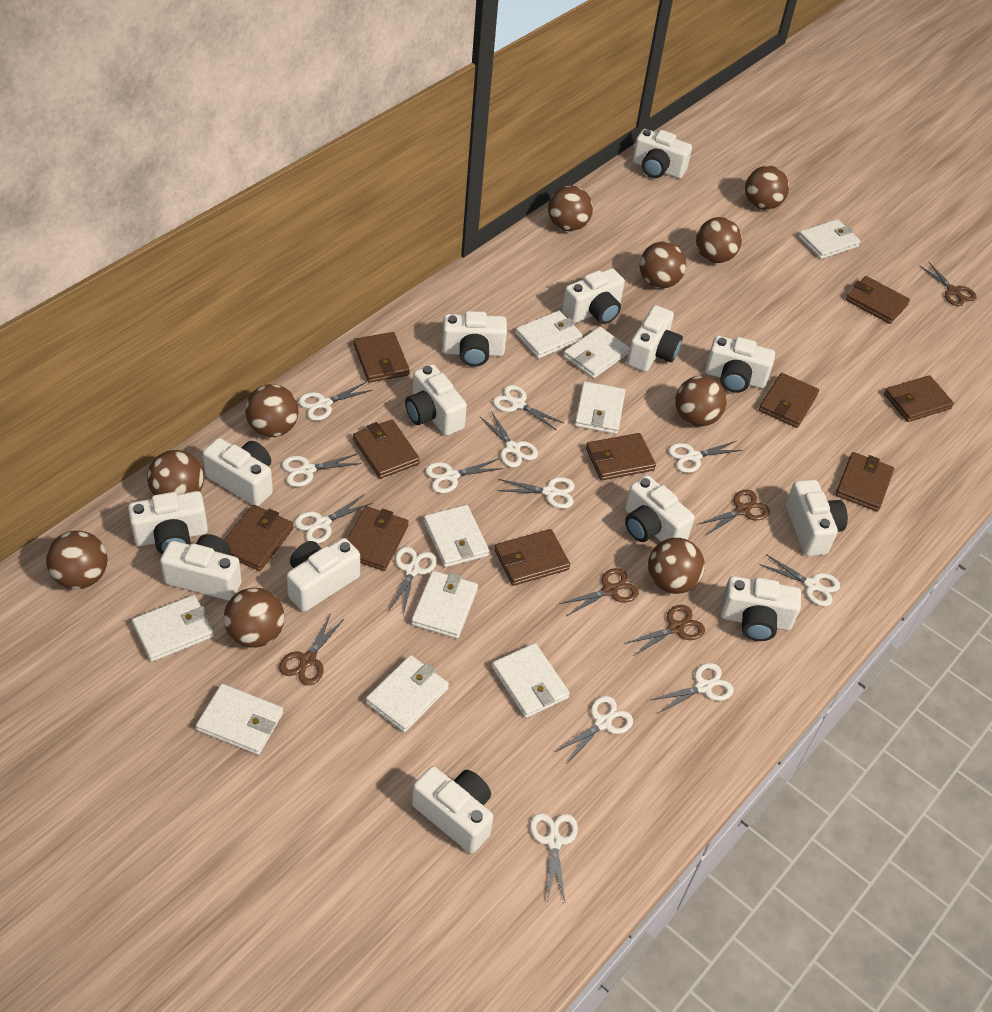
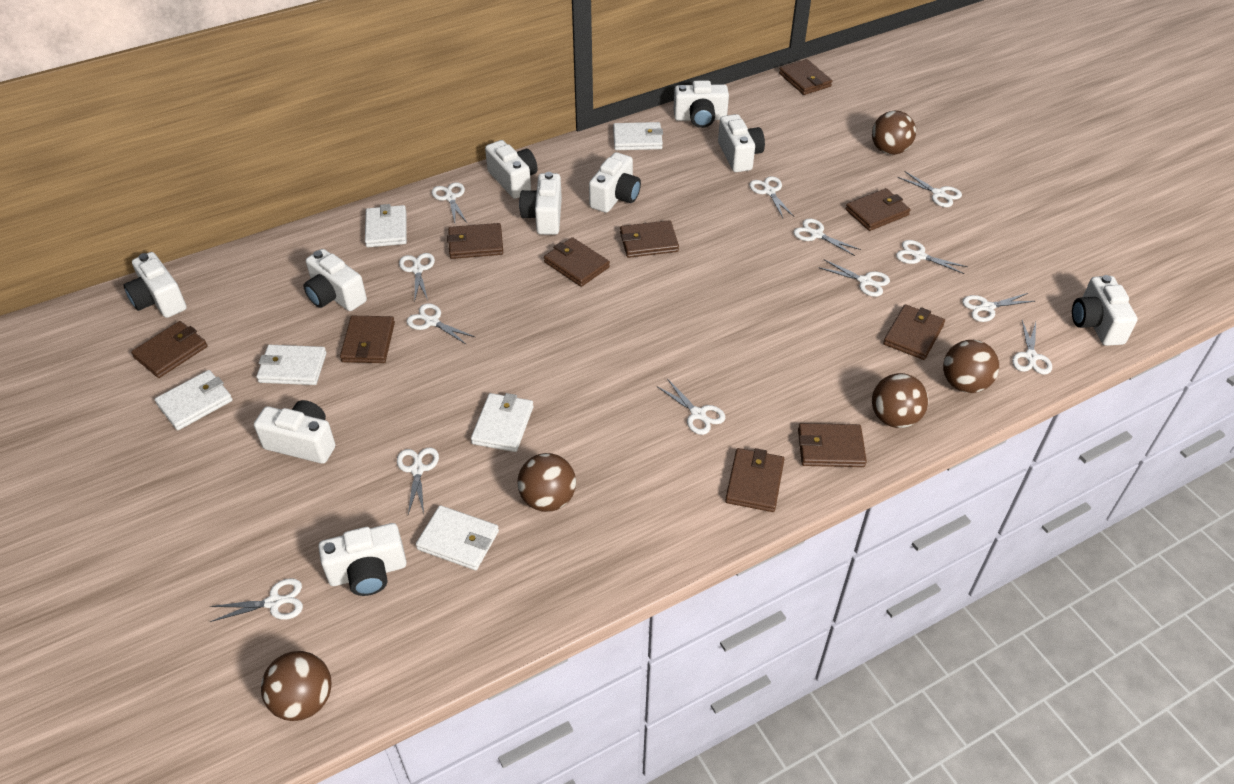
brown ball: 10 -> 5
brown scissors: 5 -> 0
white camera: 14 -> 10
white wallet: 10 -> 6

